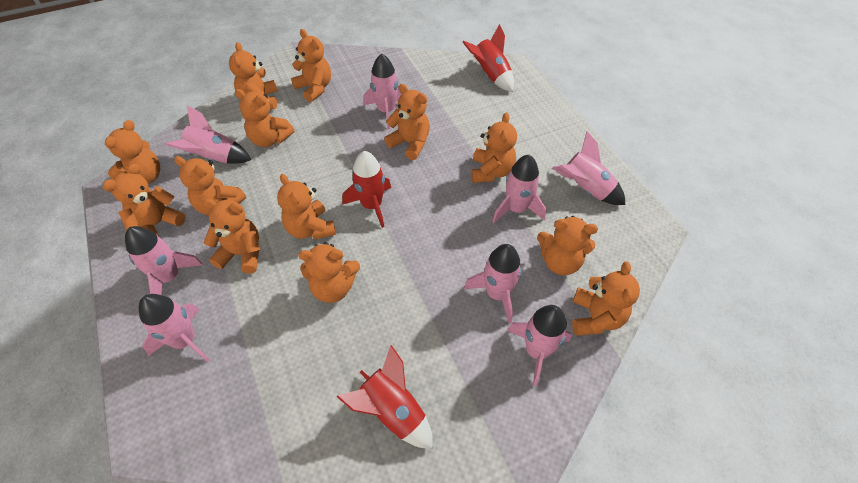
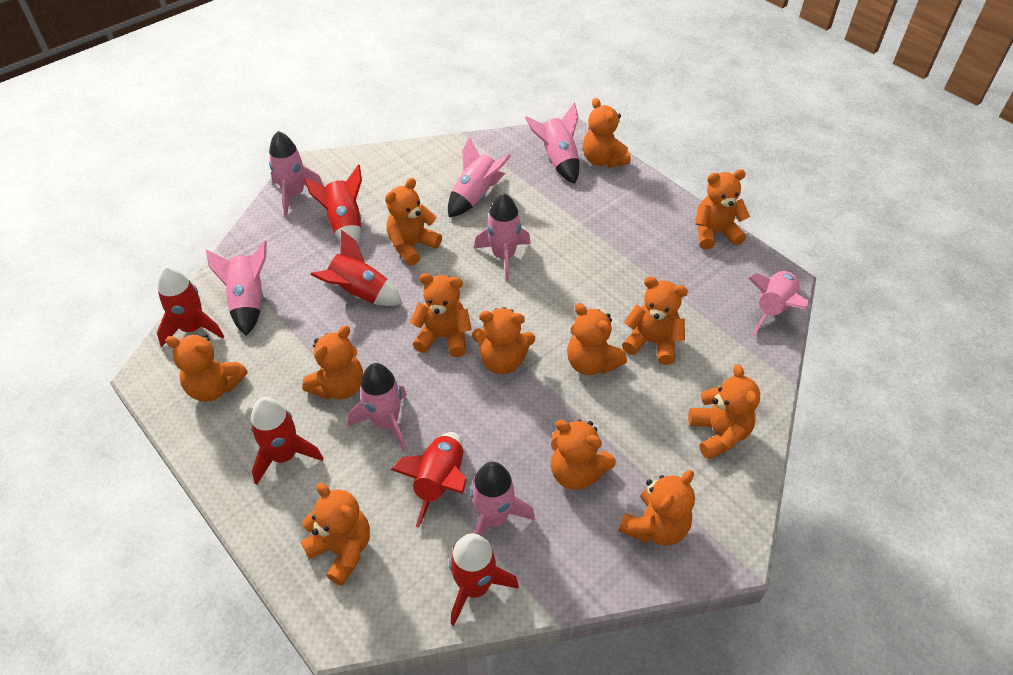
red rocket: 3 -> 6

